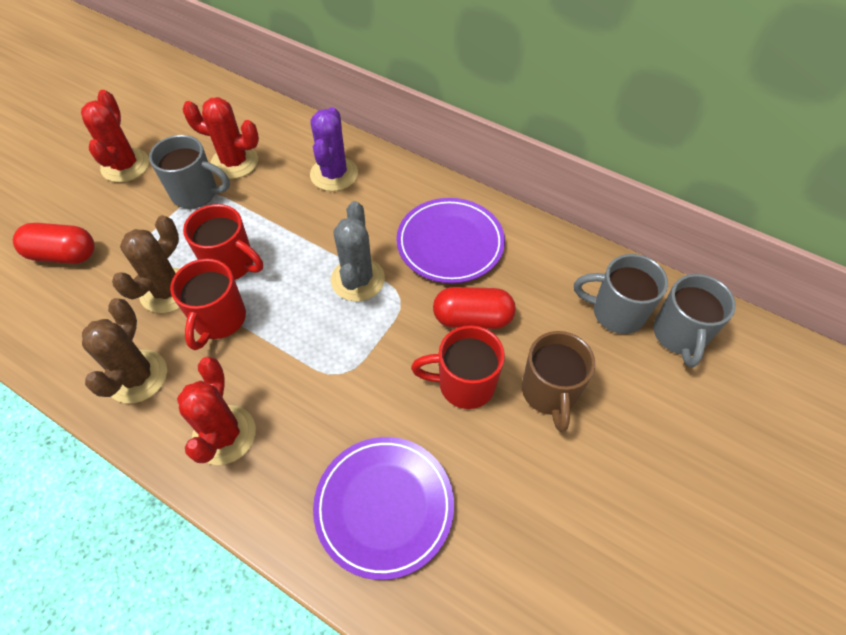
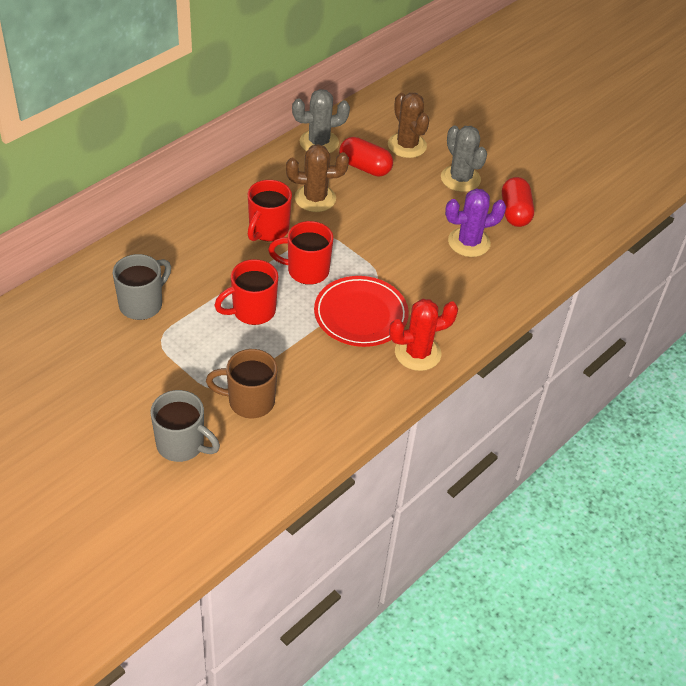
grey cactus: 1 -> 2
grey mug: 3 -> 2
purple plate: 2 -> 0
red cactus: 3 -> 1
red plate: 0 -> 1

